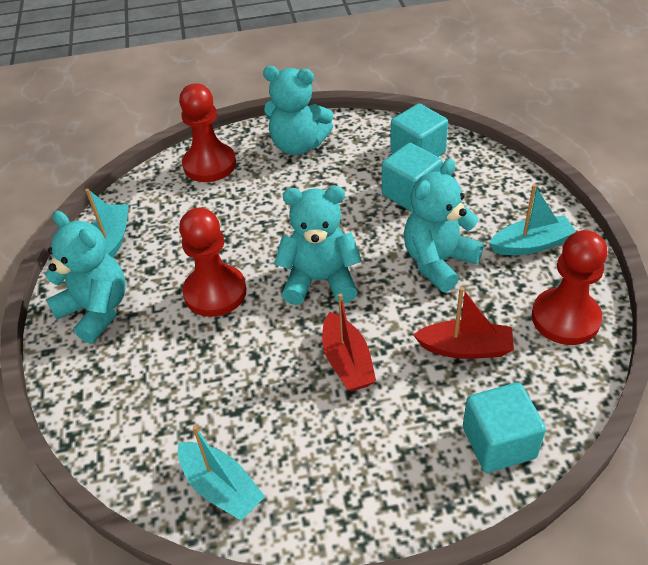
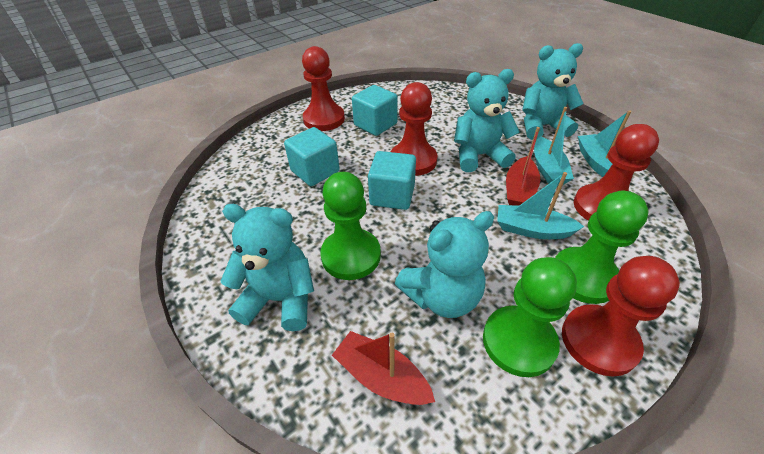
green pawn: 0 -> 3
red pawn: 3 -> 4

